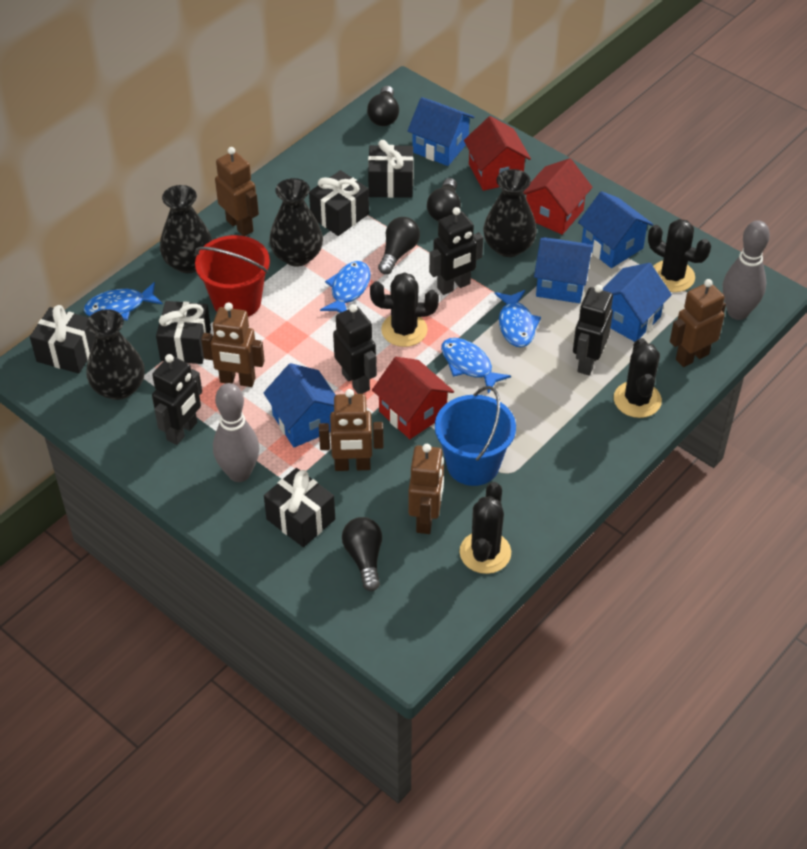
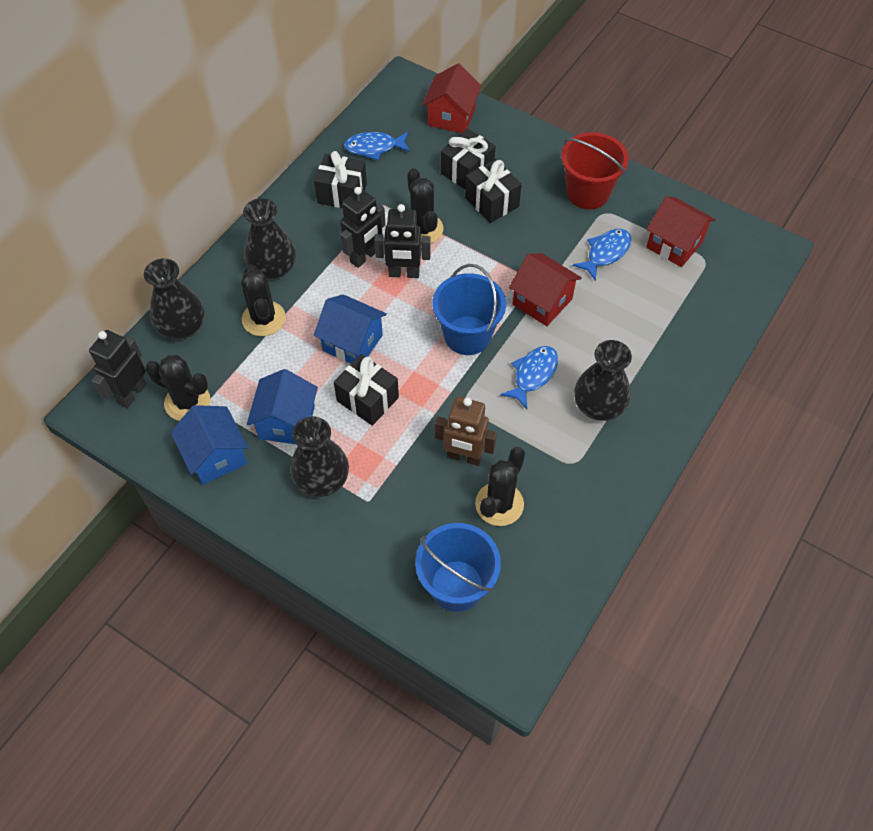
black gift: 5 -> 4
black light bulb: 4 -> 0
black robot: 4 -> 3
blue bucket: 1 -> 2
blue fish: 4 -> 3
blue house: 5 -> 3
brown robot: 5 -> 1
grey bowling pin: 2 -> 0

